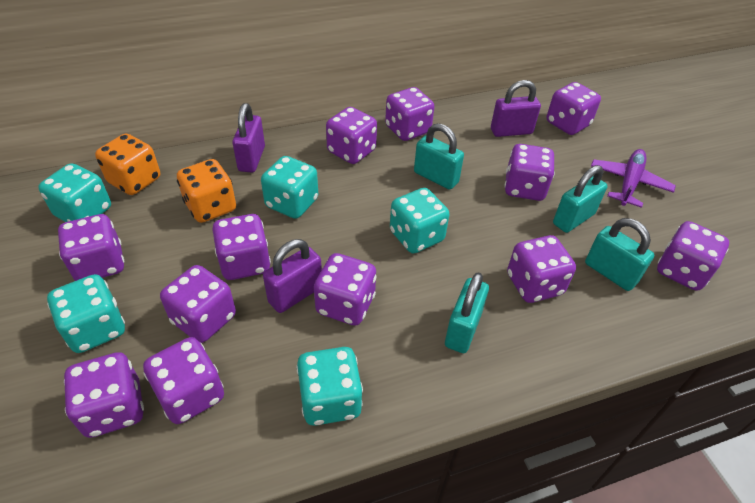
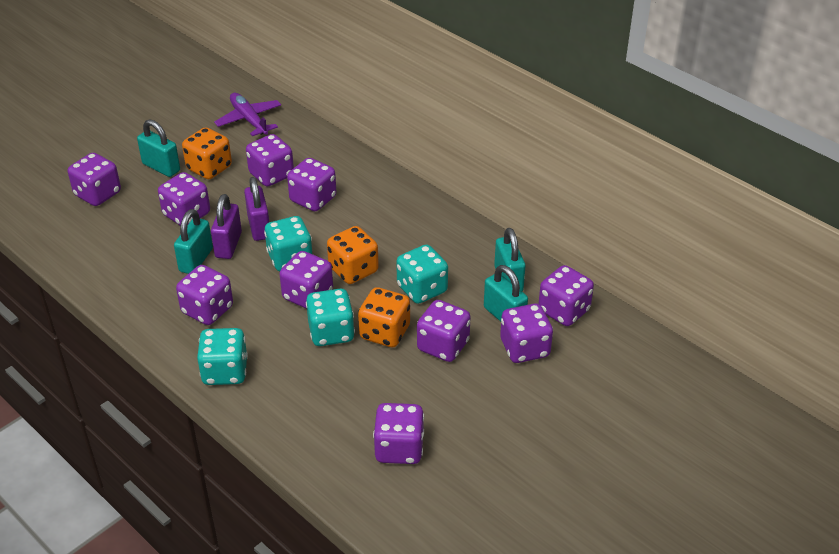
orange dice: 2 -> 3
purple dice: 12 -> 10
purple padlock: 3 -> 2
turquoise dice: 5 -> 4

